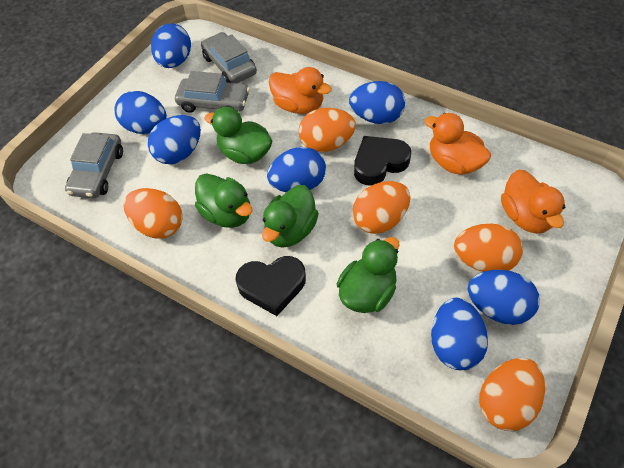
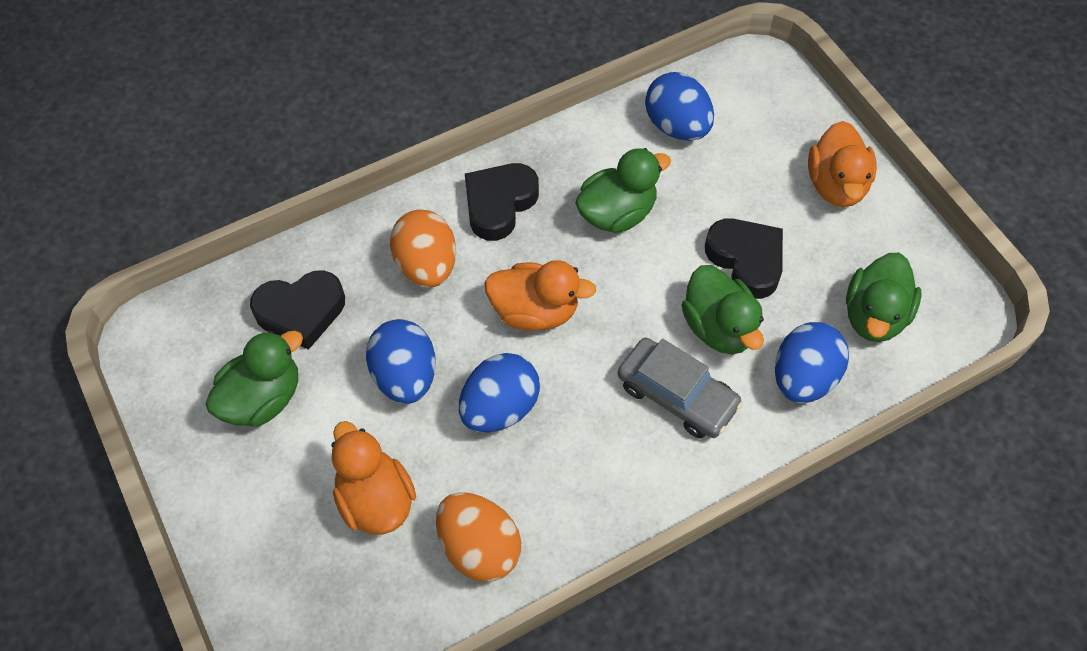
black heart: 2 -> 3
blue egg: 7 -> 4
grey car: 3 -> 1
orange egg: 5 -> 2

